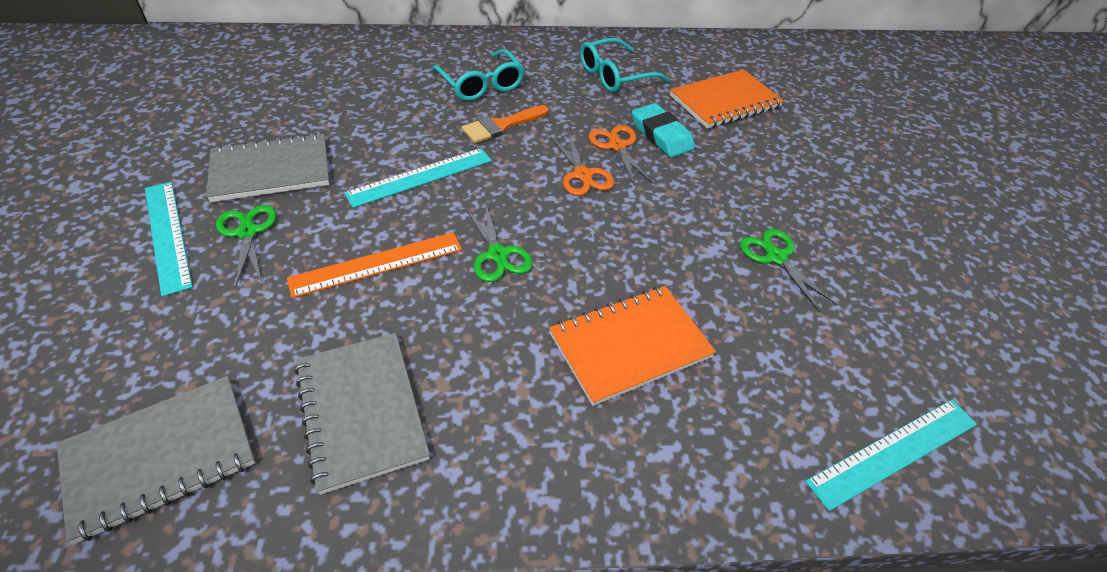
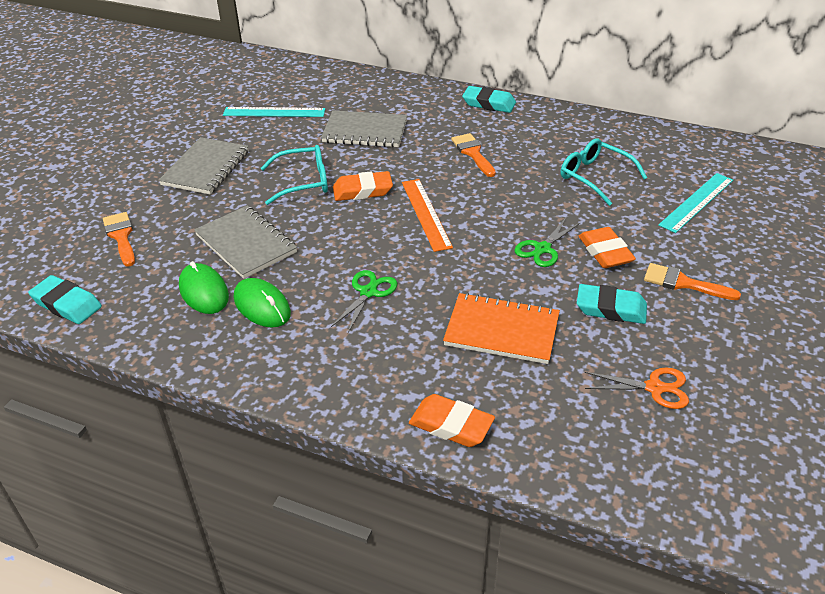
green mouse: 0 -> 2
green scissors: 3 -> 2
orange brush: 1 -> 3
orange eraser: 0 -> 3
orange notebook: 2 -> 1
orange scissors: 2 -> 1
turquoise eraser: 1 -> 3
turquoise ruler: 3 -> 2

